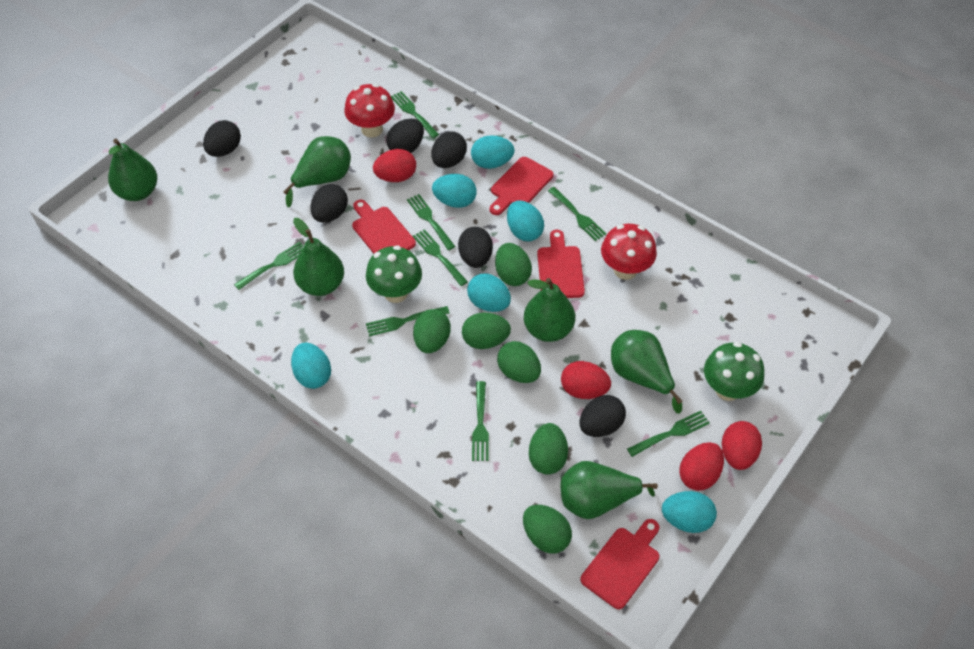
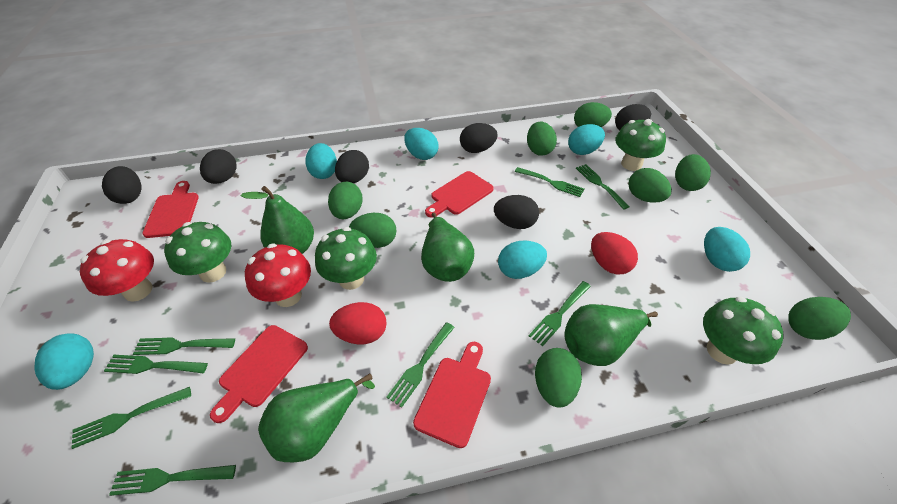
green egg: 6 -> 8
green mushroom: 2 -> 4
green pear: 6 -> 4
red egg: 4 -> 2

